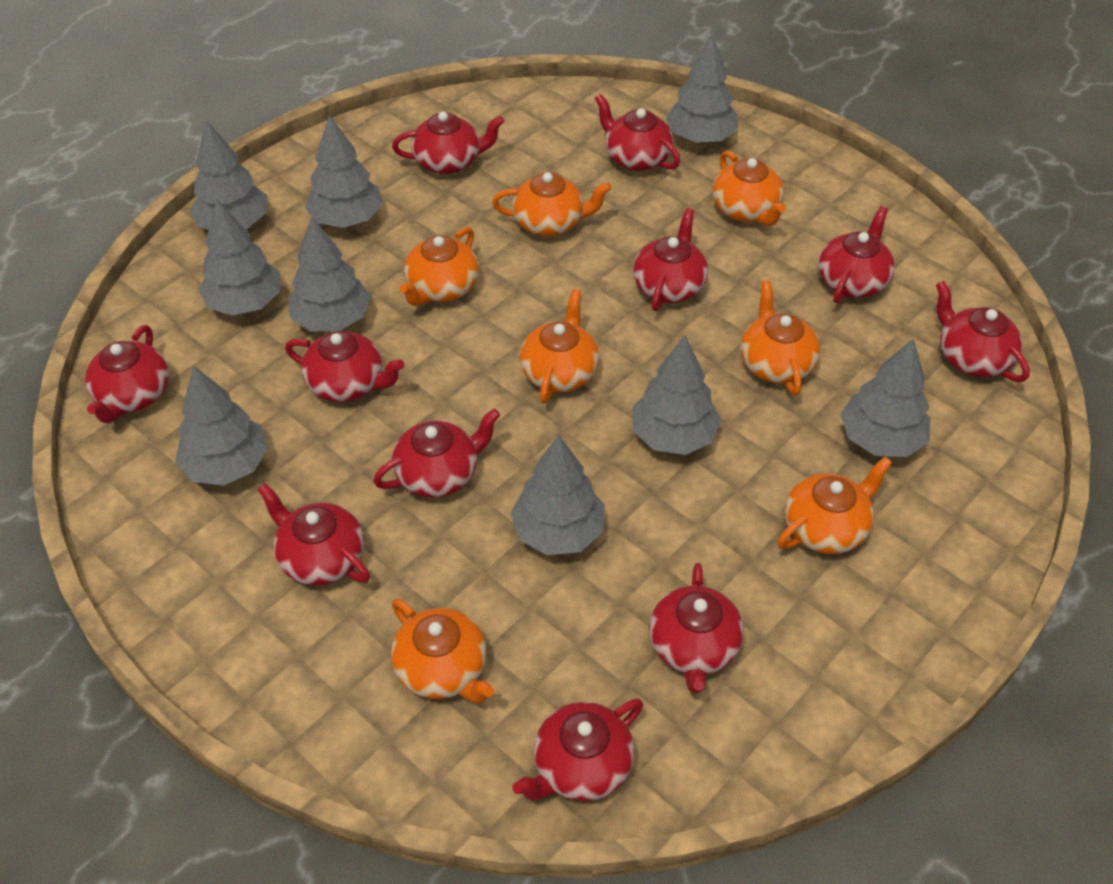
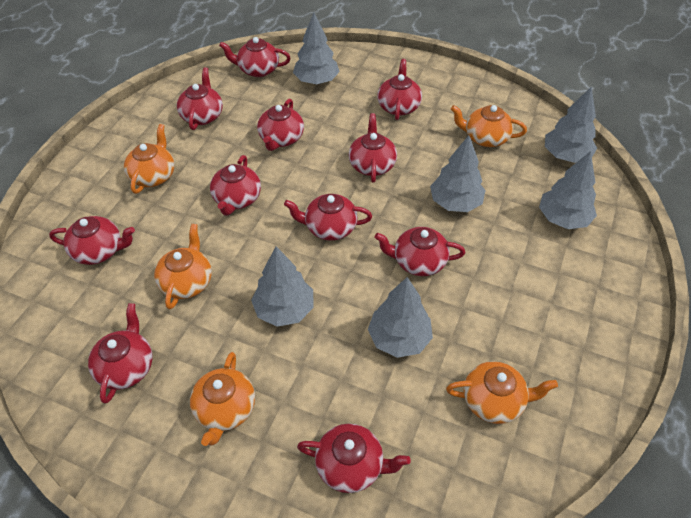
grey tree: 9 -> 6
orange teapot: 7 -> 5

